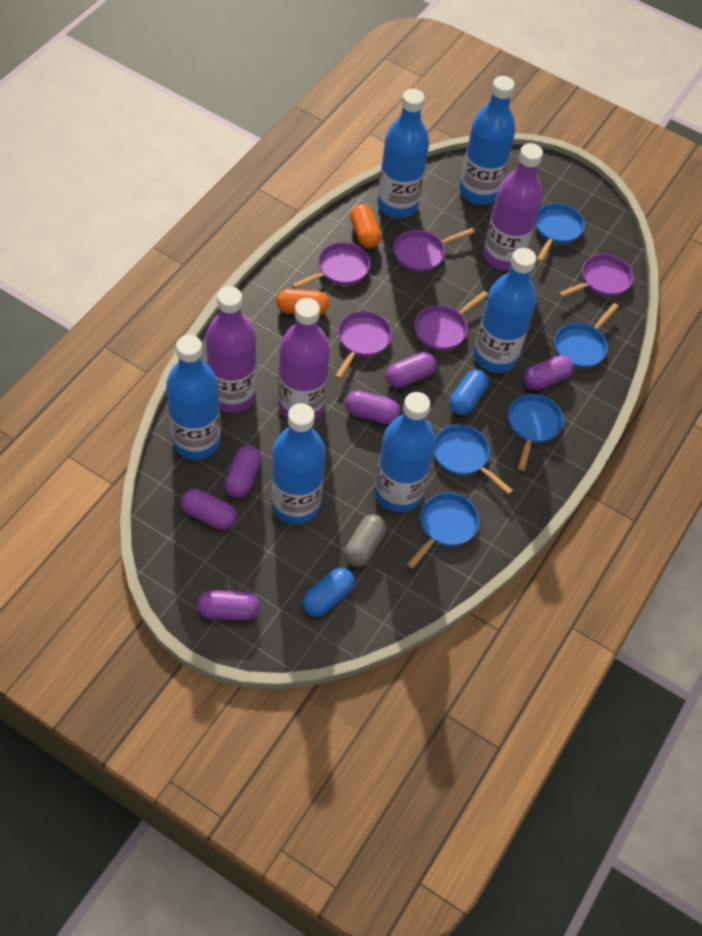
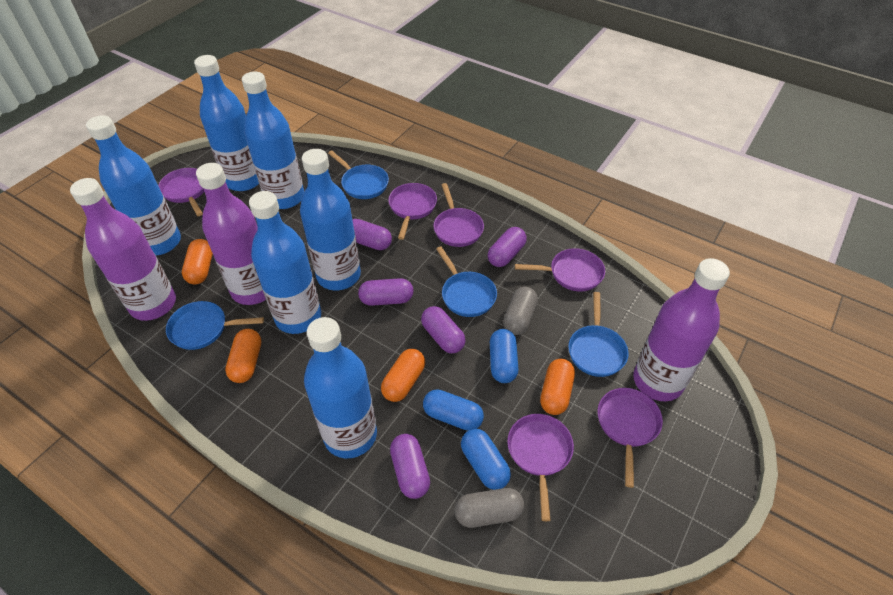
blue capsule: 2 -> 3
blue pan: 5 -> 4
grey capsule: 1 -> 2
orange capsule: 2 -> 4
purple capsule: 6 -> 5
purple pan: 5 -> 6

